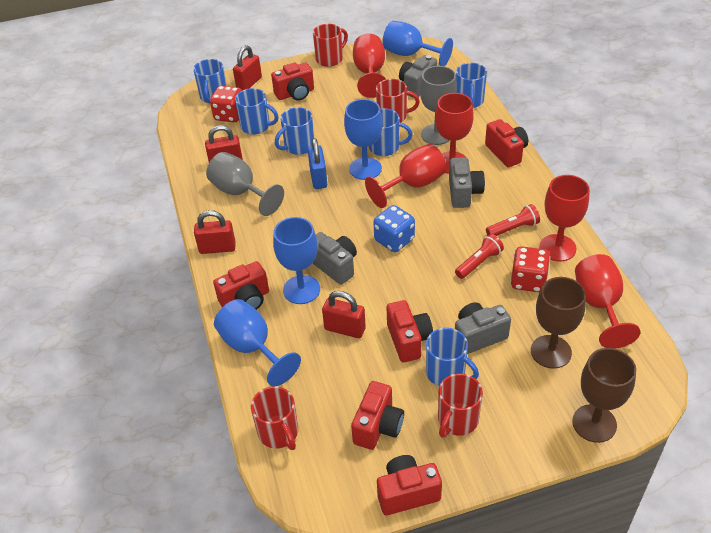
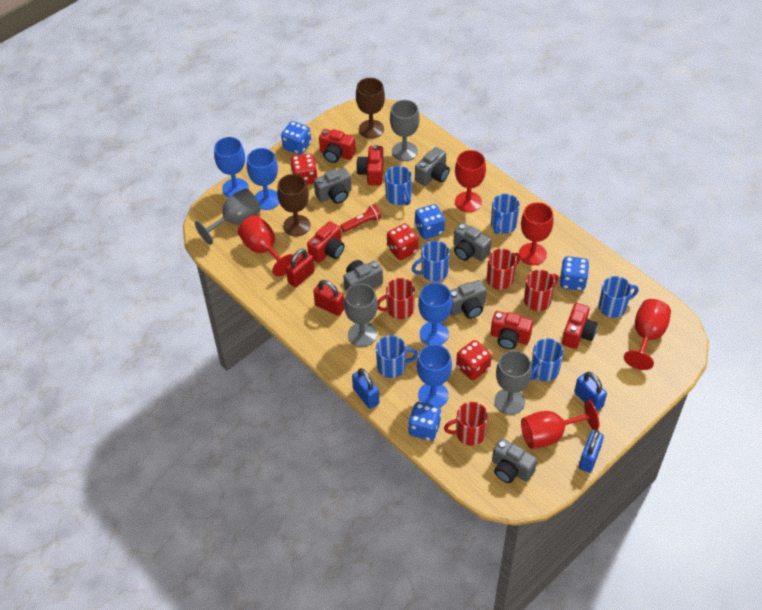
blue dice: 1 -> 4
blue padlock: 1 -> 3
grey camera: 4 -> 6
grey goblet: 2 -> 4
red camera: 6 -> 5
red dice: 2 -> 3
red flashlight: 2 -> 1
red padlock: 4 -> 2

